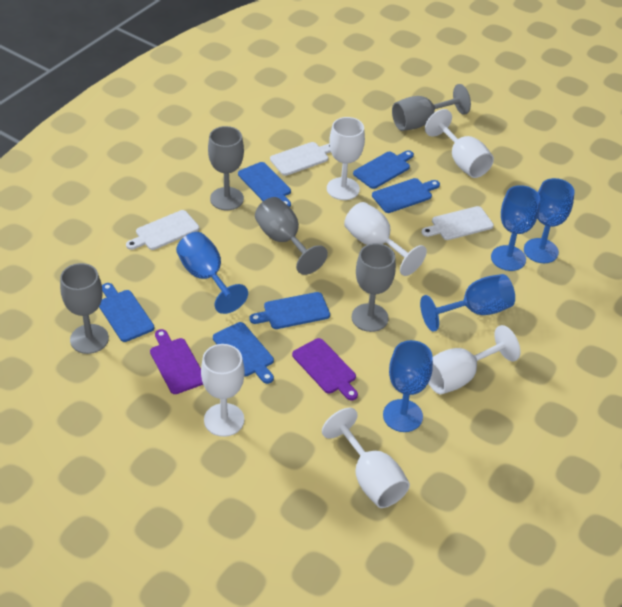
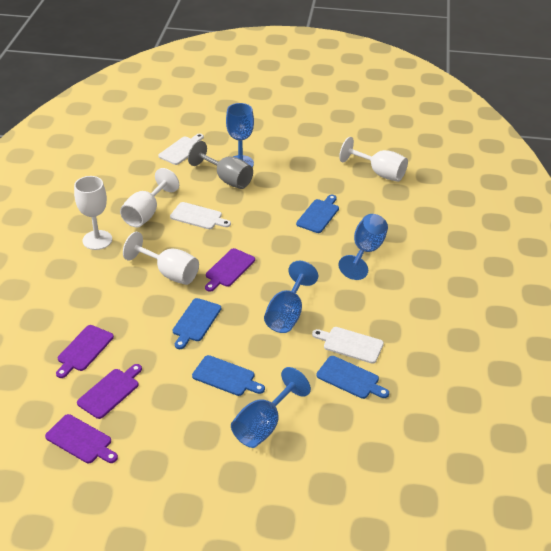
blue cutting board: 6 -> 4
blue goblet: 5 -> 4
grey goblet: 5 -> 1
purple cutting board: 2 -> 4
white goblet: 6 -> 4

